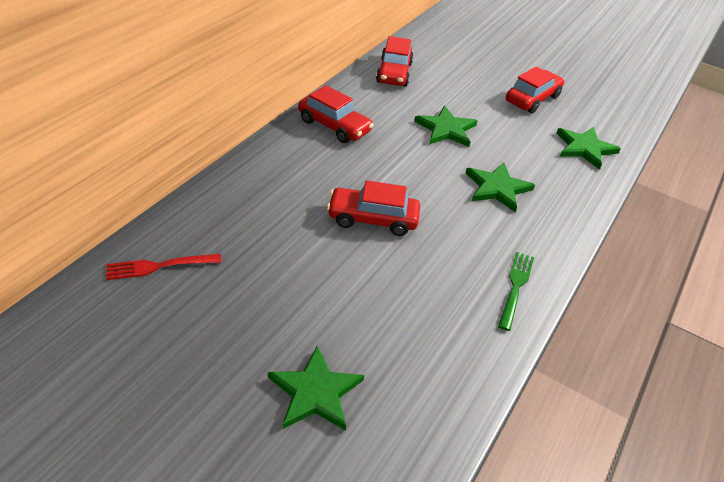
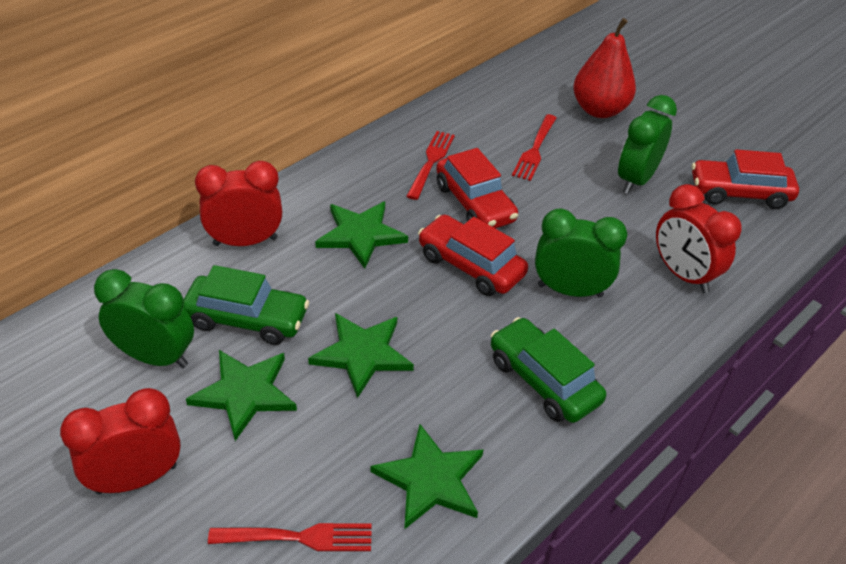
green car: 0 -> 2
green clock: 0 -> 3
green fork: 1 -> 0
red car: 4 -> 3
red clock: 0 -> 3
red fork: 1 -> 3
red pear: 0 -> 1

